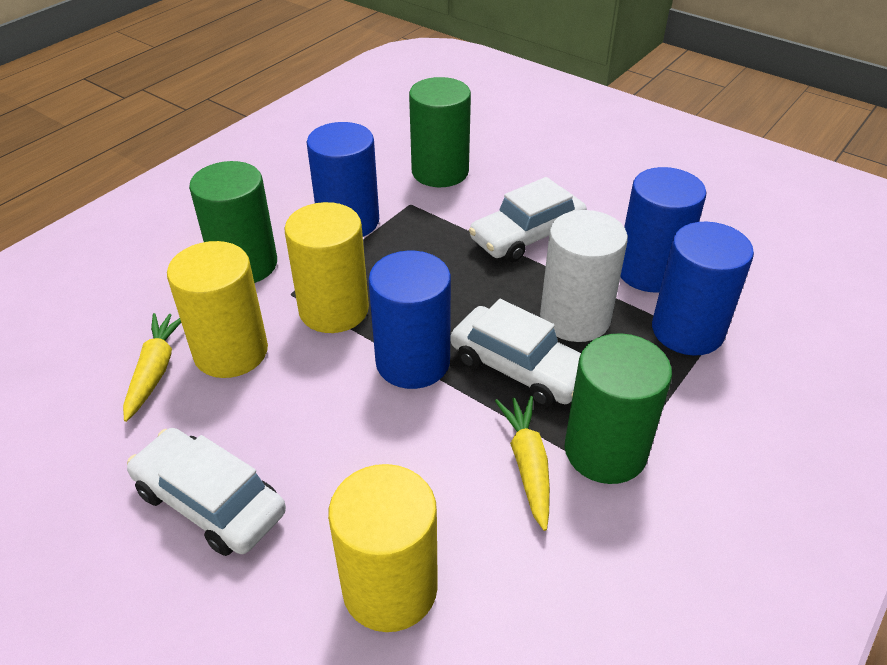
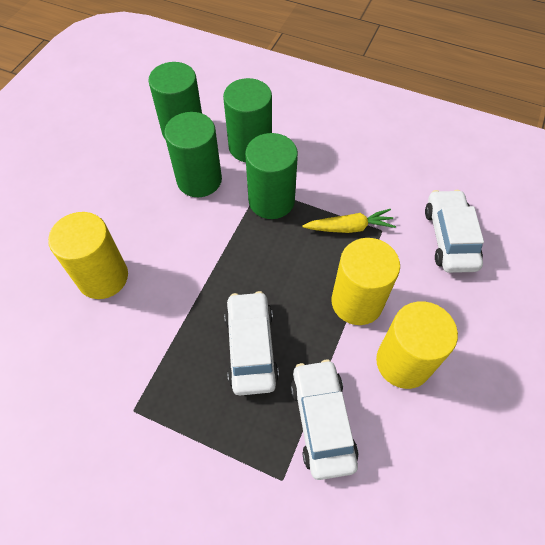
blue cylinder: 4 -> 0
green cylinder: 3 -> 4
white cylinder: 1 -> 0
yellow carrot: 2 -> 1

